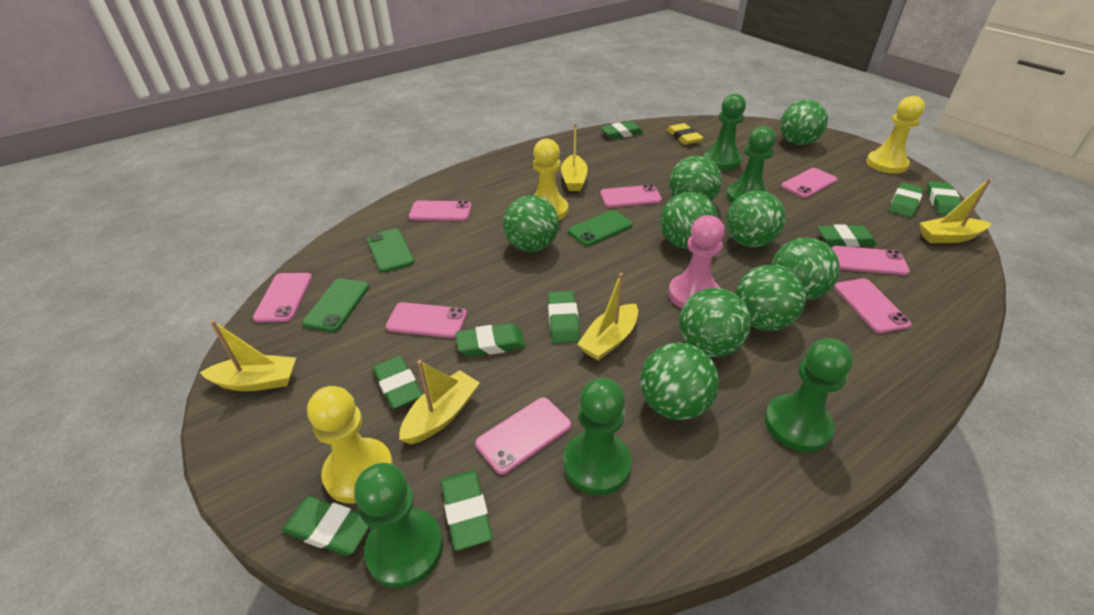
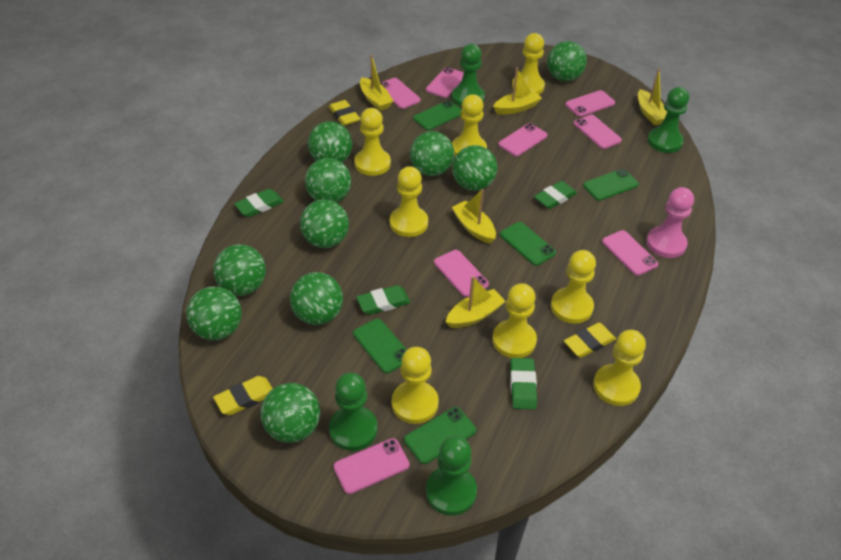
green ball: 9 -> 10
green eraser: 9 -> 4
green pawn: 5 -> 4
green phone: 3 -> 5
yellow eraser: 1 -> 3
yellow pawn: 3 -> 8

